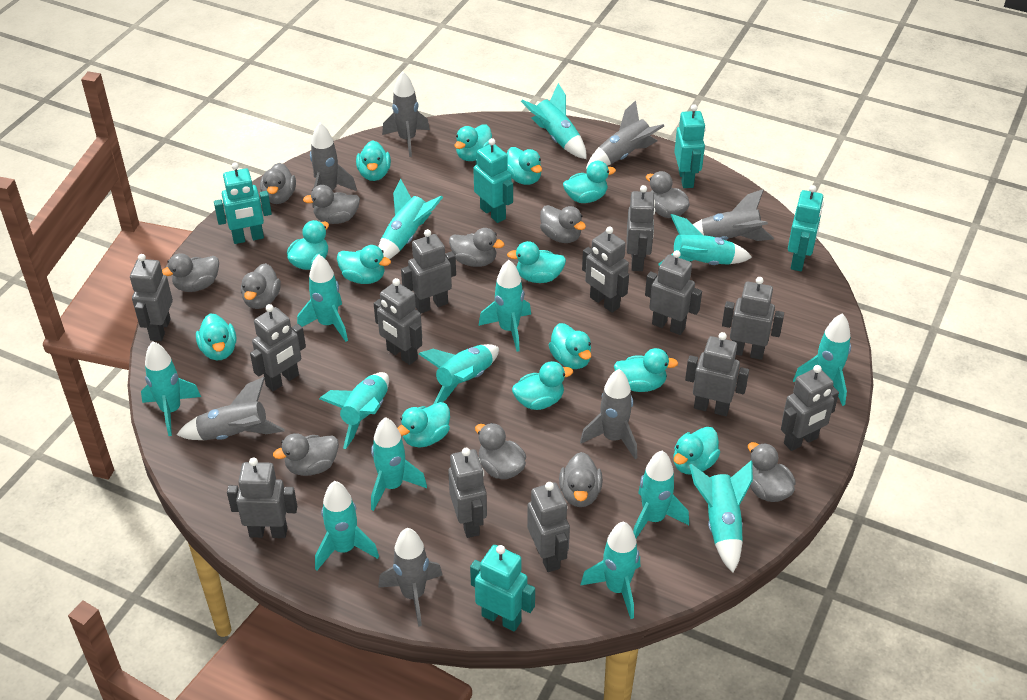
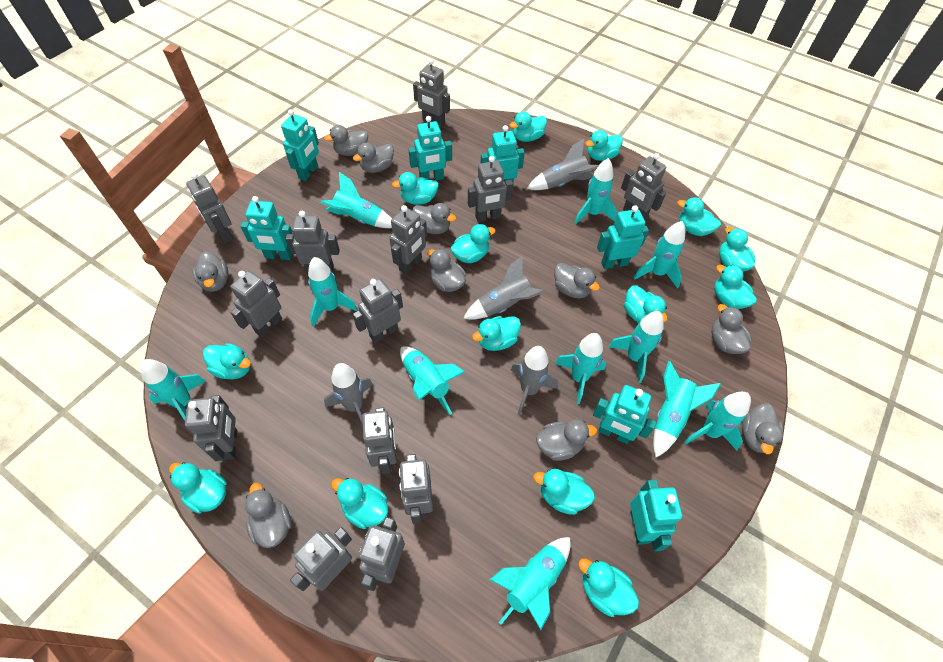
grey duck: 11 -> 10
grey rocket: 7 -> 4
turquoise duck: 13 -> 14
turquoise robot: 5 -> 7
turquoise rocket: 14 -> 11

